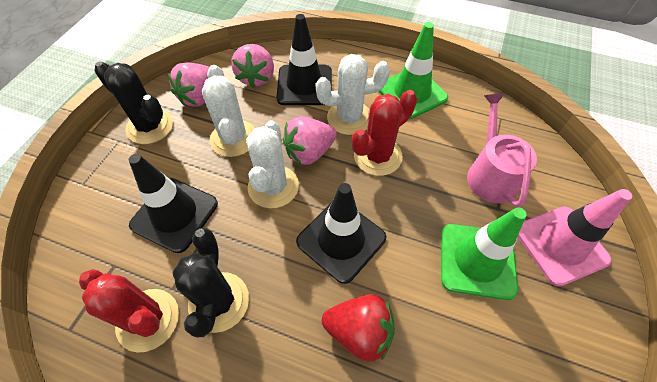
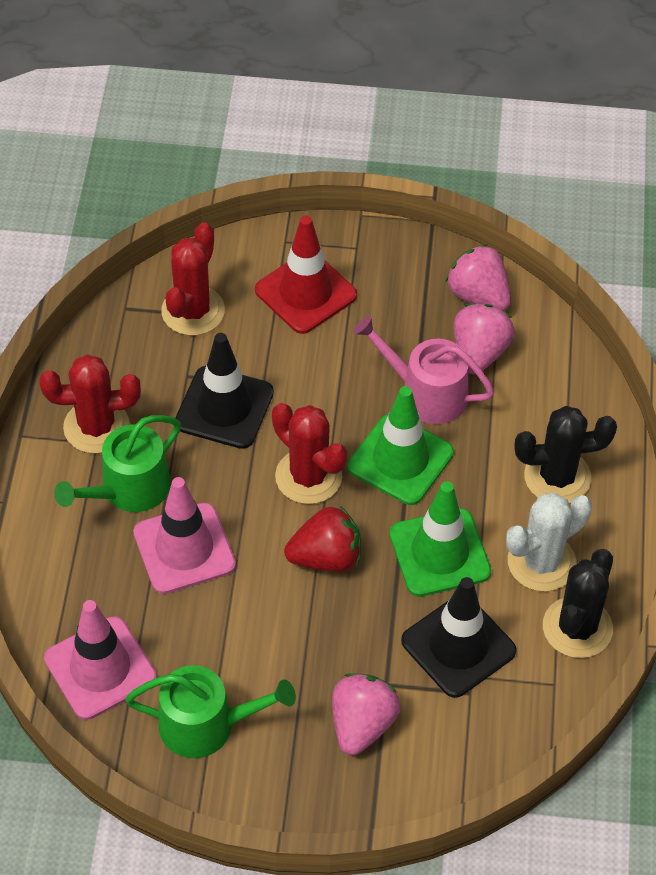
black traffic cone: 3 -> 2
green watering can: 0 -> 2
pink traffic cone: 1 -> 2
red cactus: 2 -> 3
red traffic cone: 0 -> 1
white cactus: 3 -> 1

